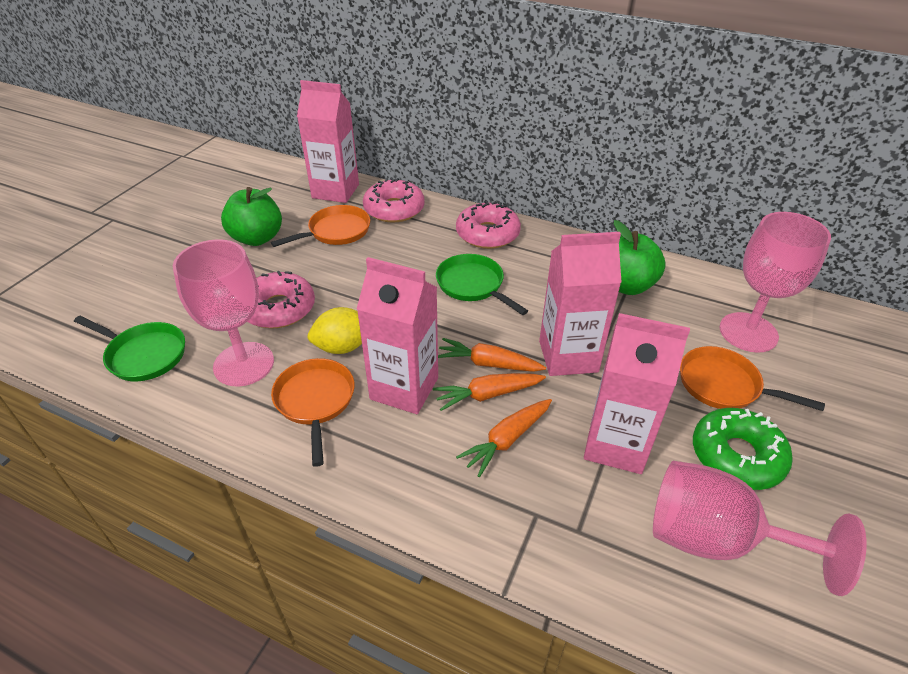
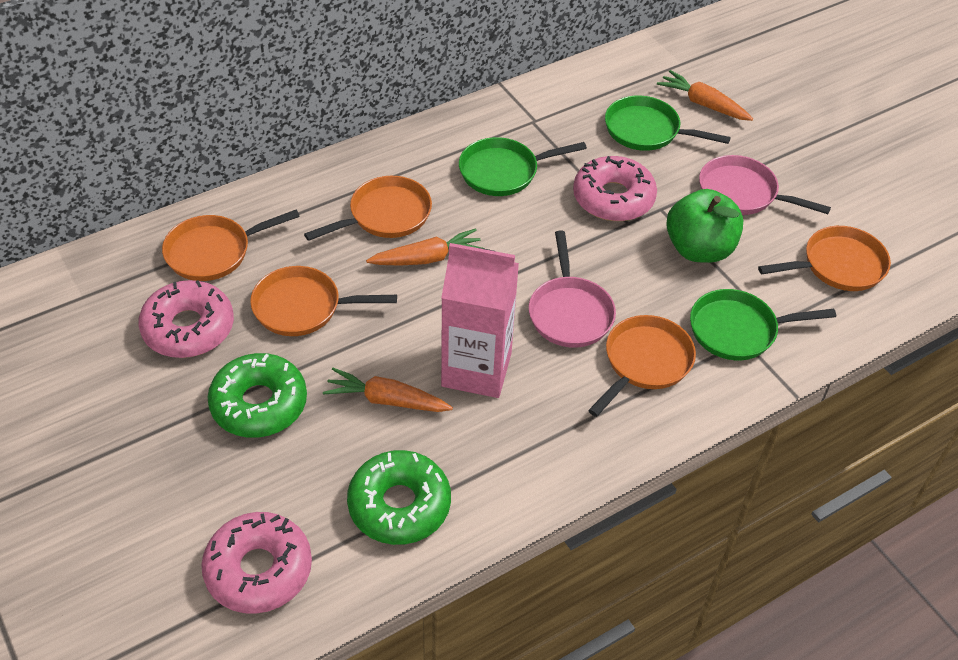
green apple: 2 -> 1
green donut: 1 -> 2
green pan: 2 -> 3
orange pan: 3 -> 5
pink carton: 4 -> 1
pink goblet: 3 -> 0
pink pan: 0 -> 2
yellow lemon: 1 -> 0

